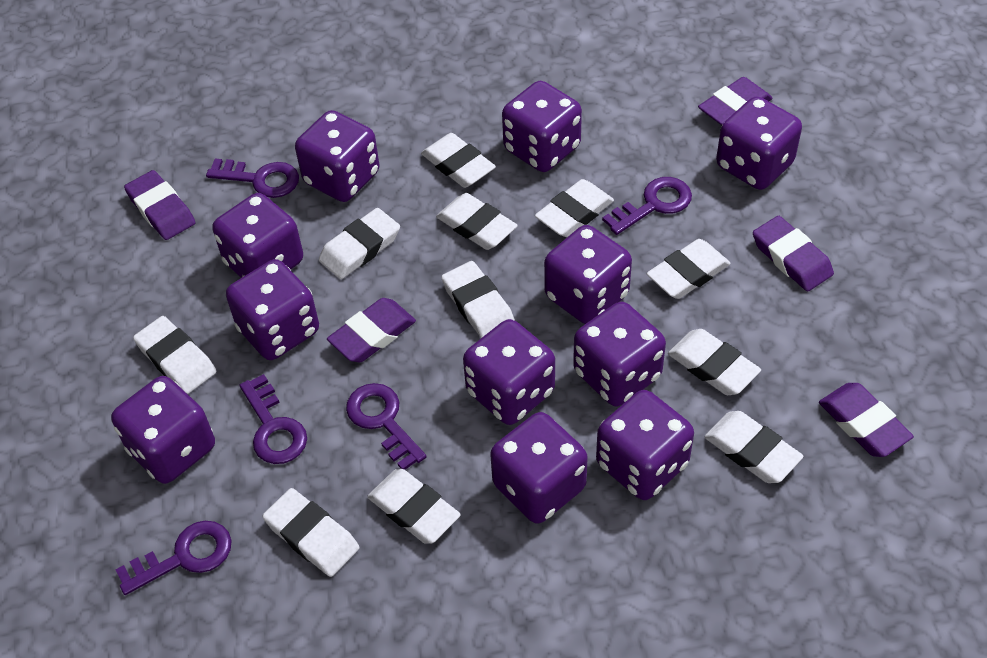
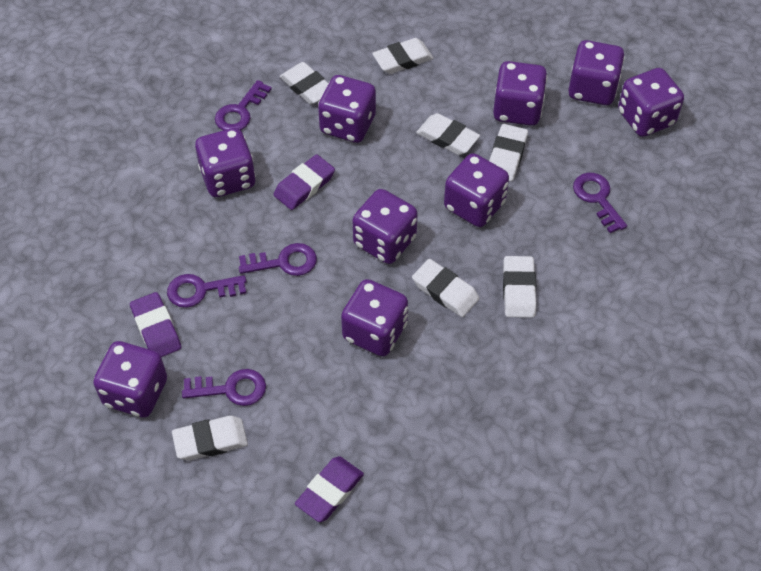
purple dice: 11 -> 9
purple eraser: 5 -> 3
white eraser: 11 -> 7

